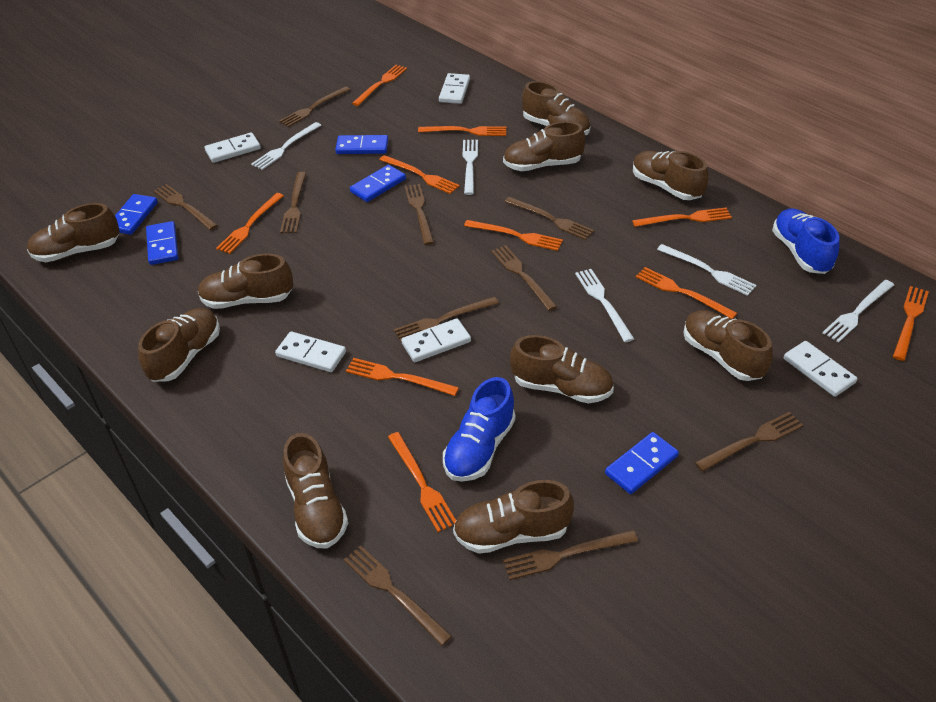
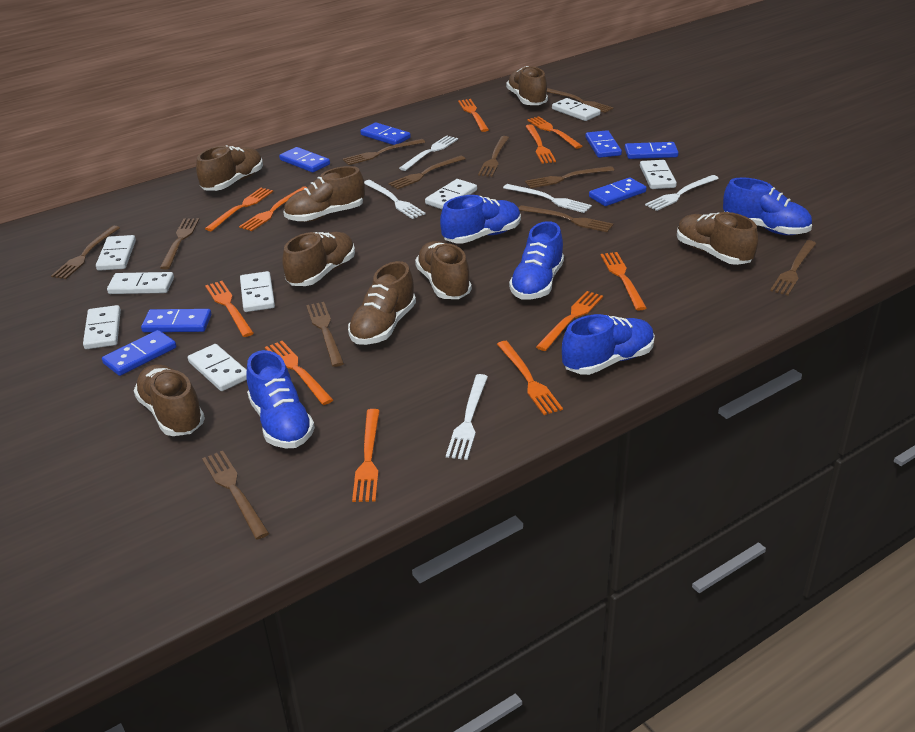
blue domino: 5 -> 7
blue shoe: 2 -> 5
brown fork: 10 -> 11
brown shoe: 10 -> 8
orange fork: 10 -> 11
white domino: 5 -> 8

